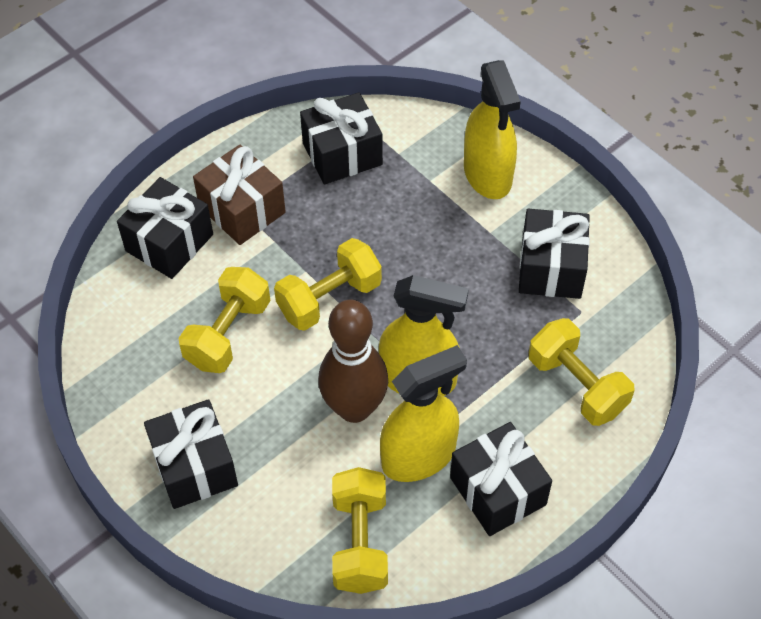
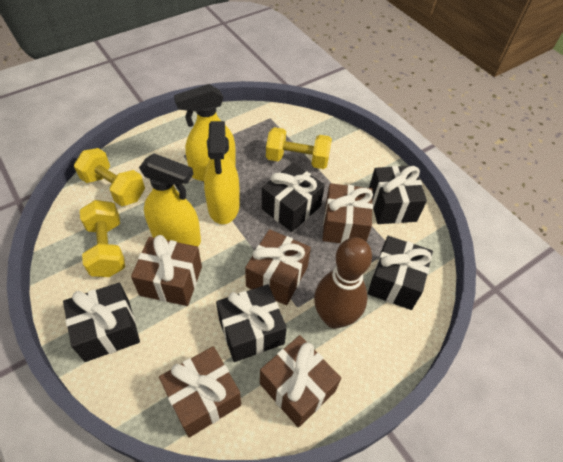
brown gift: 1 -> 5
yellow dumbbell: 4 -> 3

